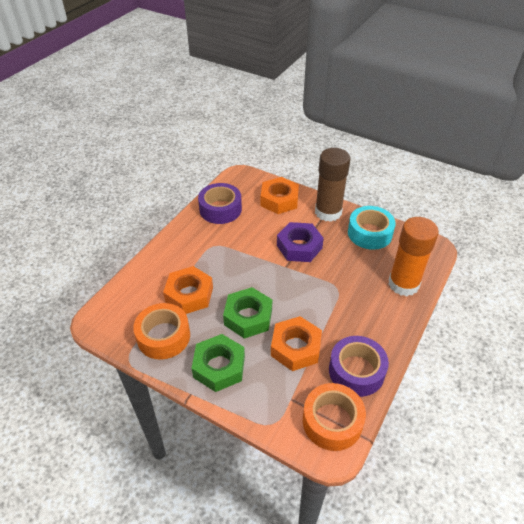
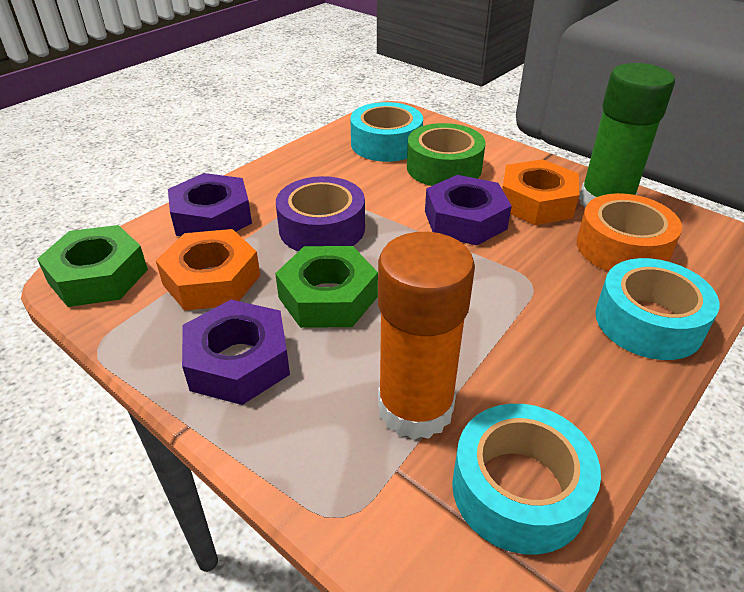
brown glue stick: 1 -> 0
green glue stick: 0 -> 1
green tape: 0 -> 1
orange nut: 3 -> 2
orange tape: 2 -> 1
purple nut: 1 -> 3
purple tape: 2 -> 1
turquoise tape: 1 -> 3

